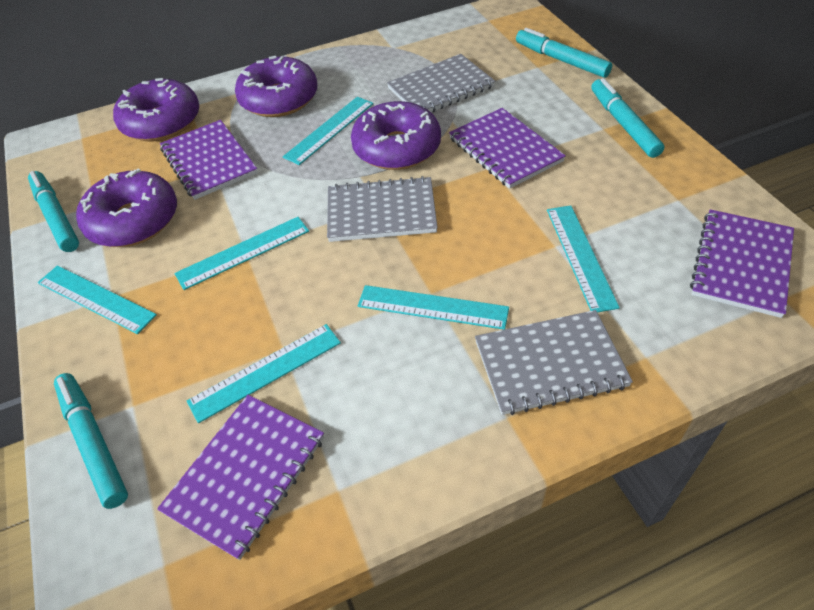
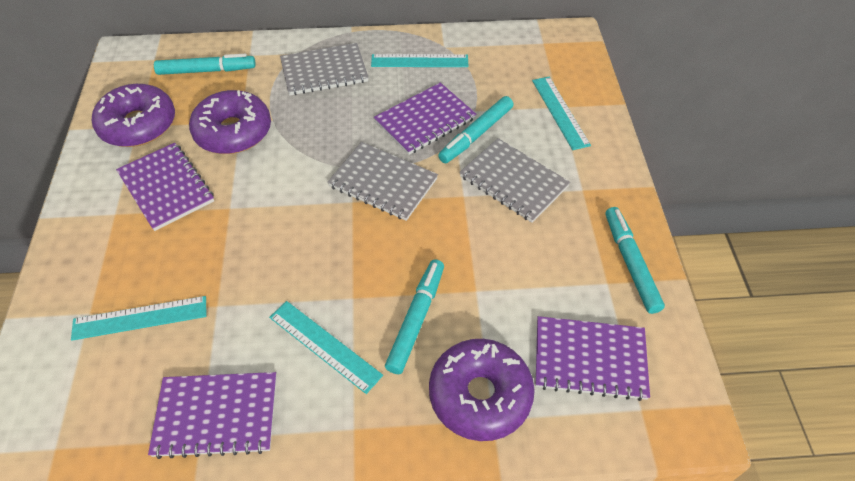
purple donut: 4 -> 3
turquoise ruler: 6 -> 4

